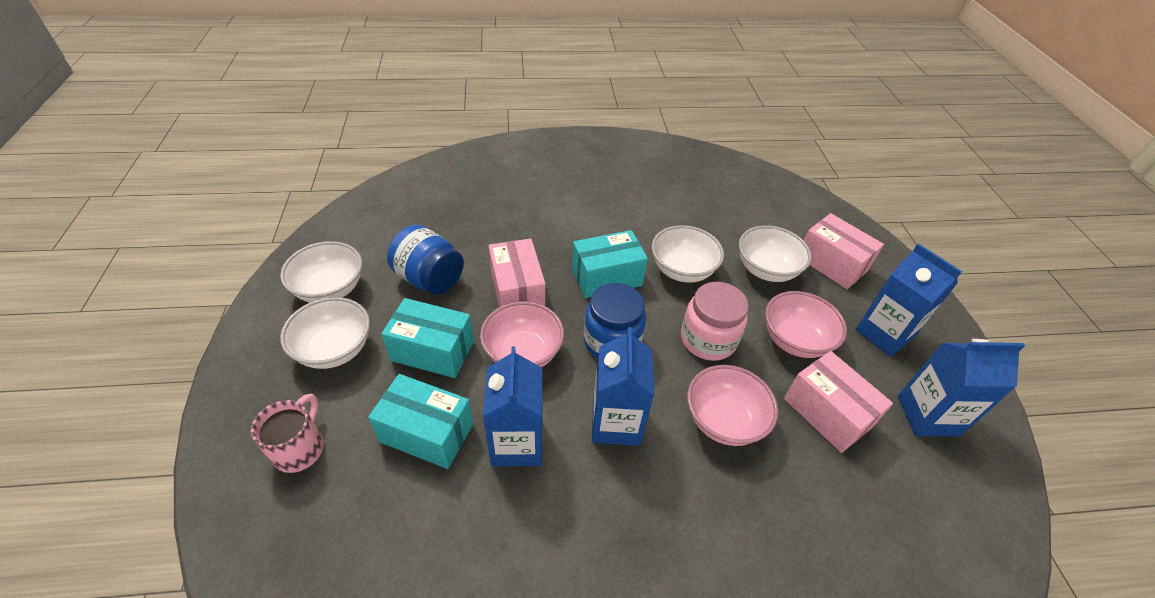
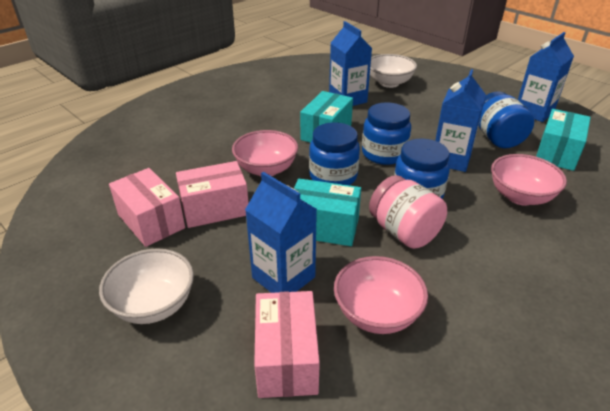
blue jar: 2 -> 4
pink mug: 1 -> 0
white bowl: 4 -> 2

